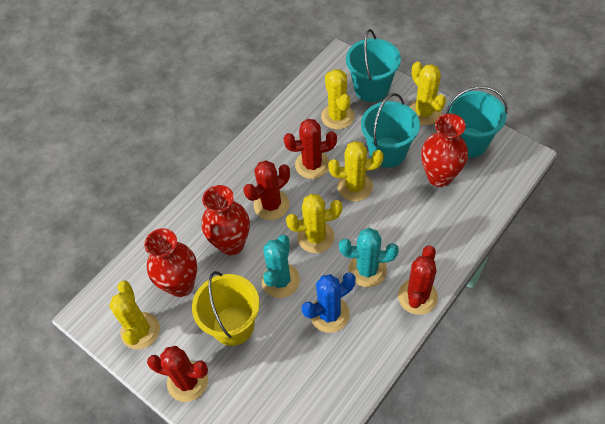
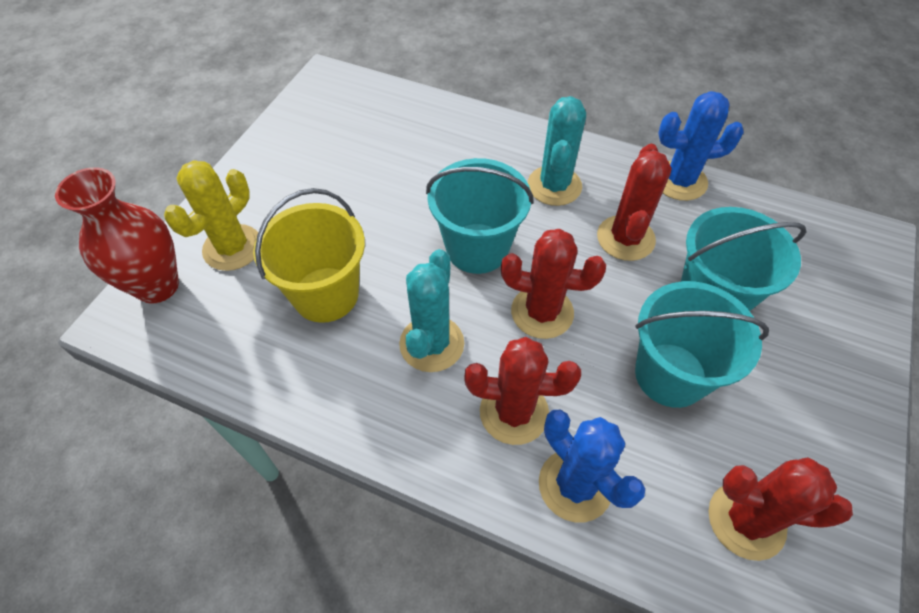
blue cactus: 1 -> 2
red vase: 3 -> 1
yellow cactus: 5 -> 1

